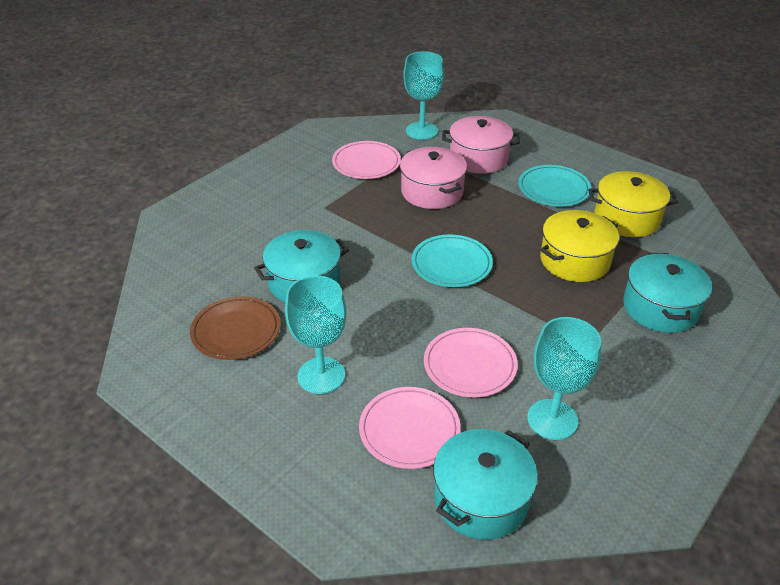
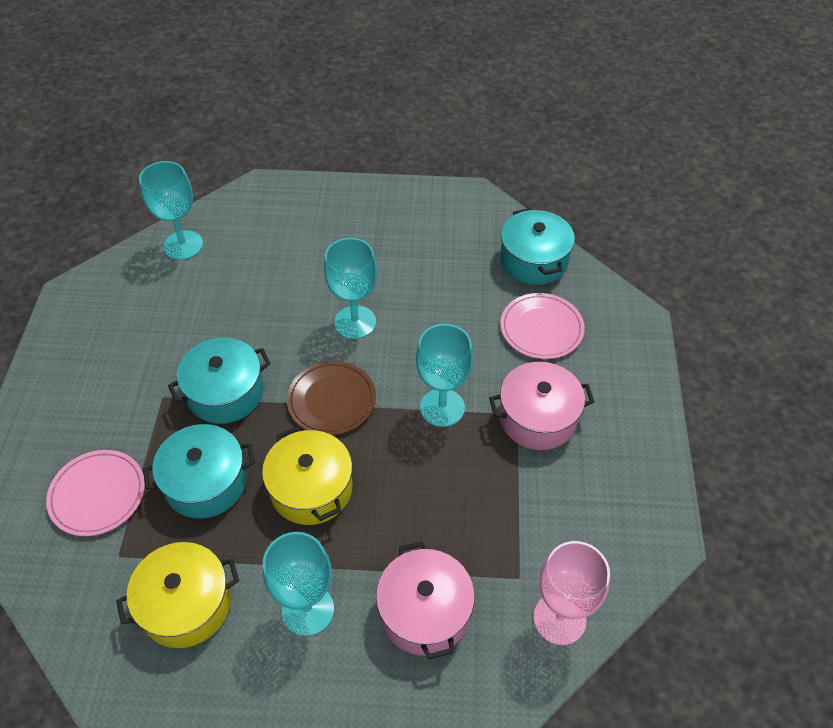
pink goblet: 0 -> 1
pink plate: 3 -> 2
turquoise goblet: 3 -> 4
turquoise plate: 2 -> 0

